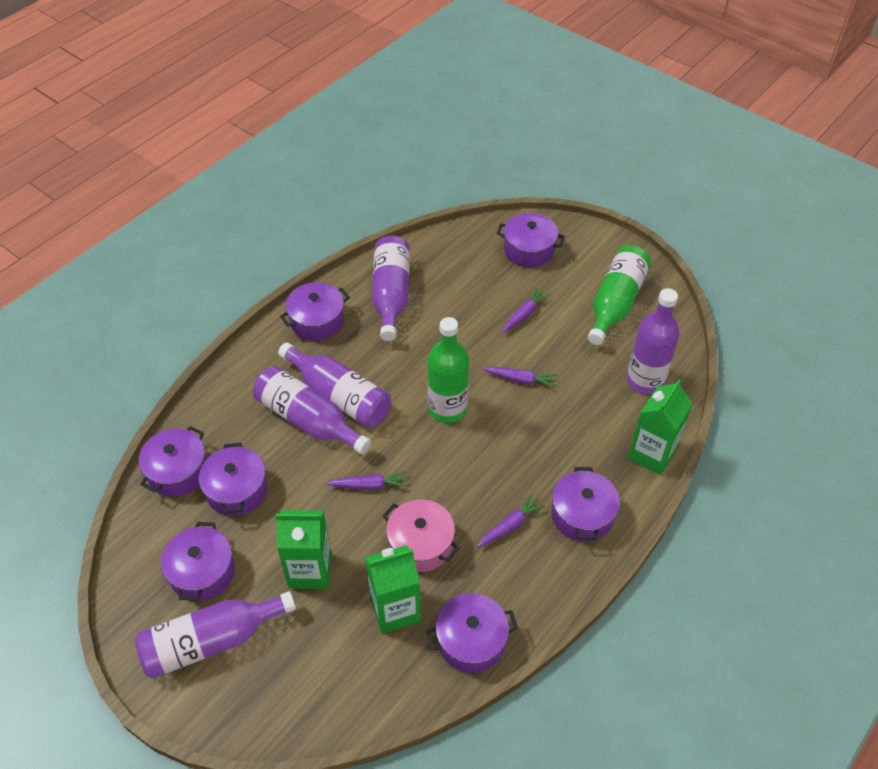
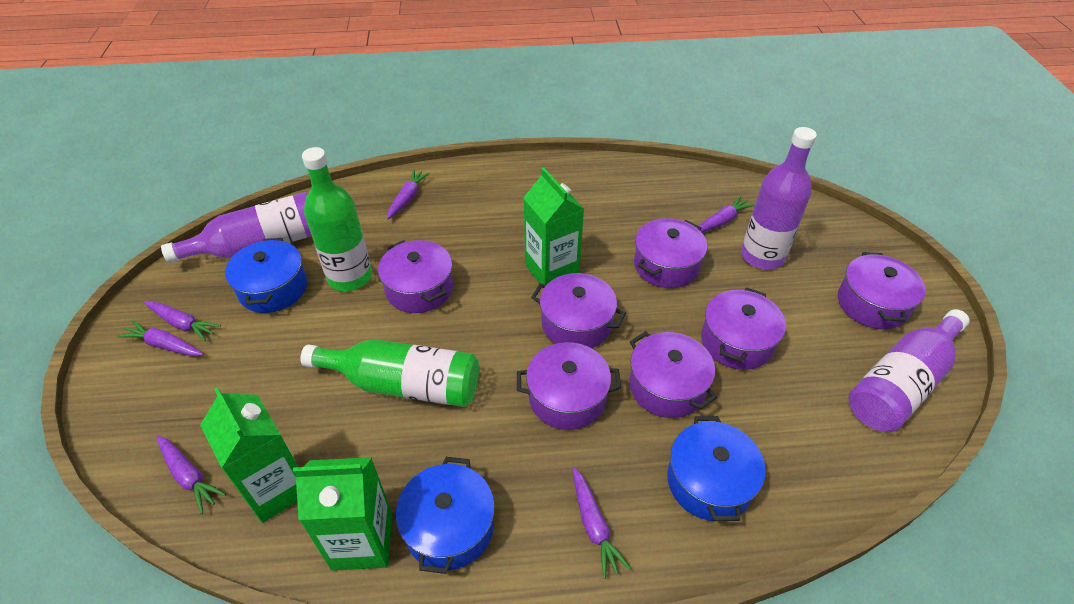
blue pot: 0 -> 3
pink pot: 1 -> 0
purple bottle: 5 -> 3
purple carrot: 4 -> 6

